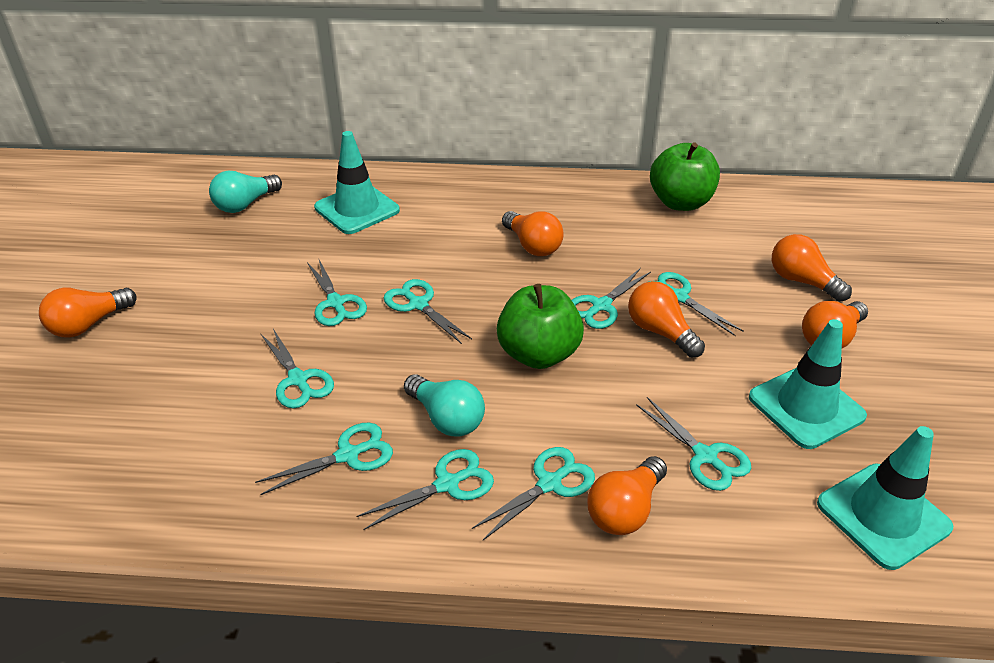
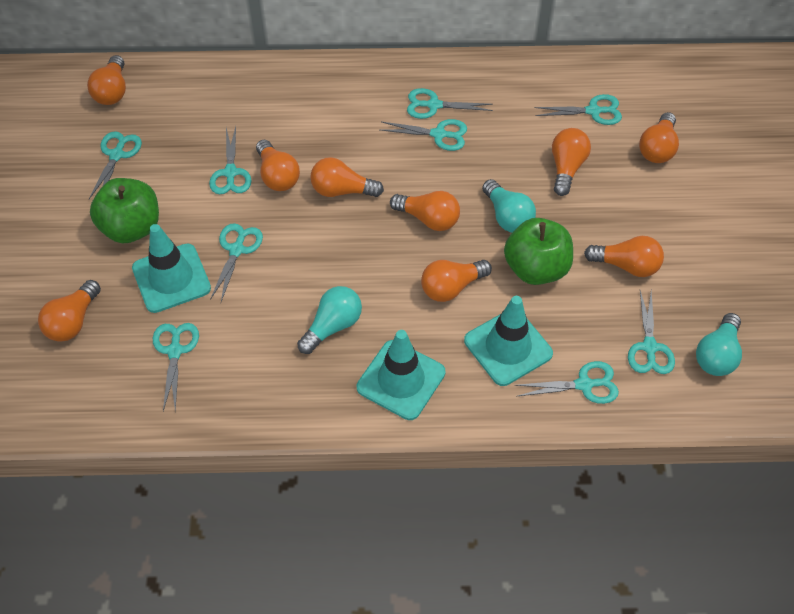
orange light bulb: 6 -> 9
turquoise light bulb: 2 -> 3

